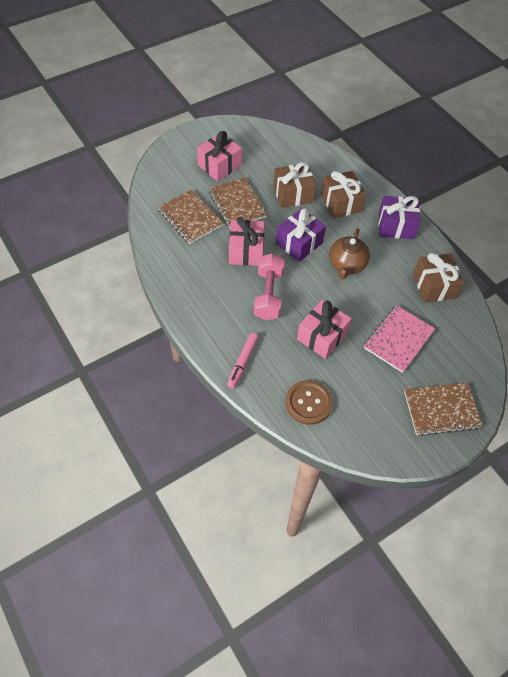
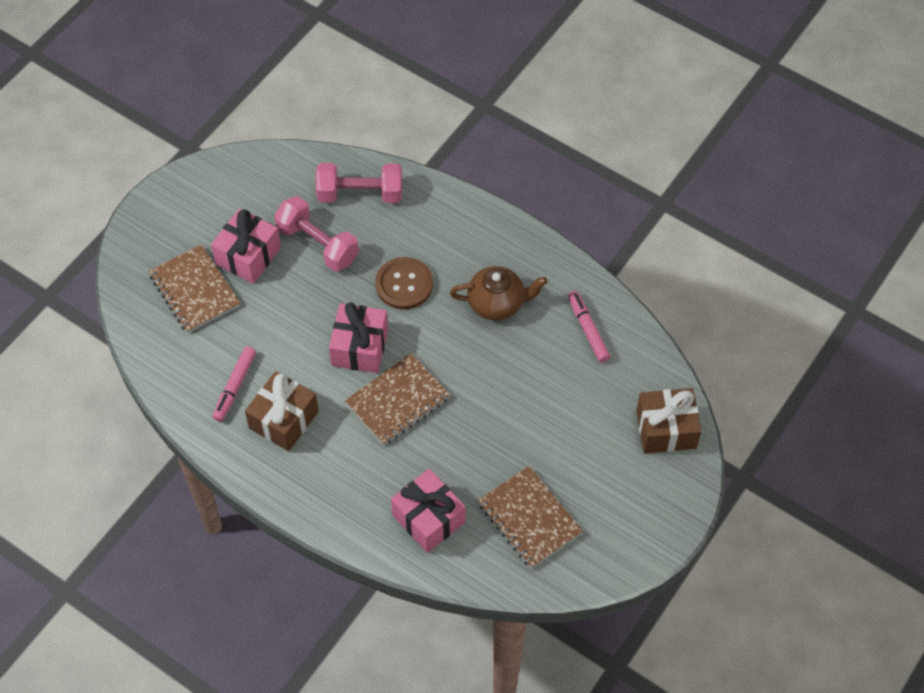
brown gift: 3 -> 2
pink dumbbell: 1 -> 2
pink marker: 1 -> 2
pink notebook: 1 -> 0
purple gift: 2 -> 0

